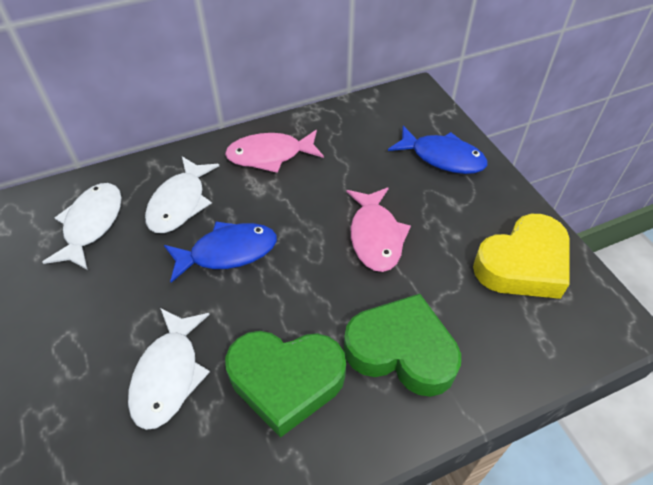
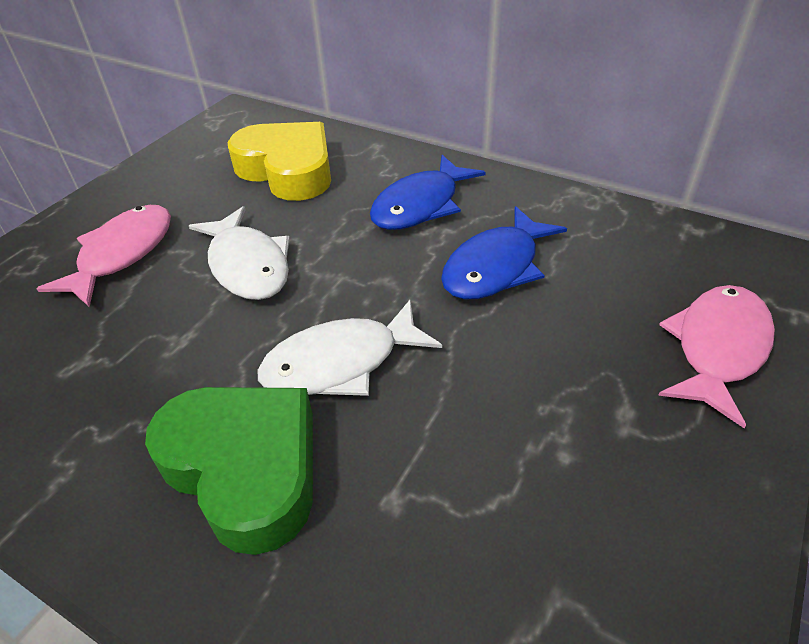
green heart: 2 -> 1
white fish: 3 -> 2

